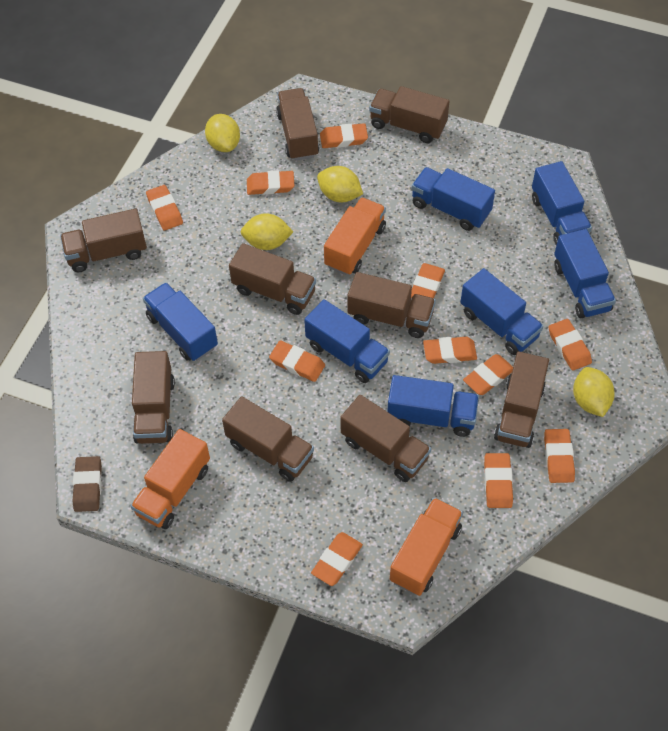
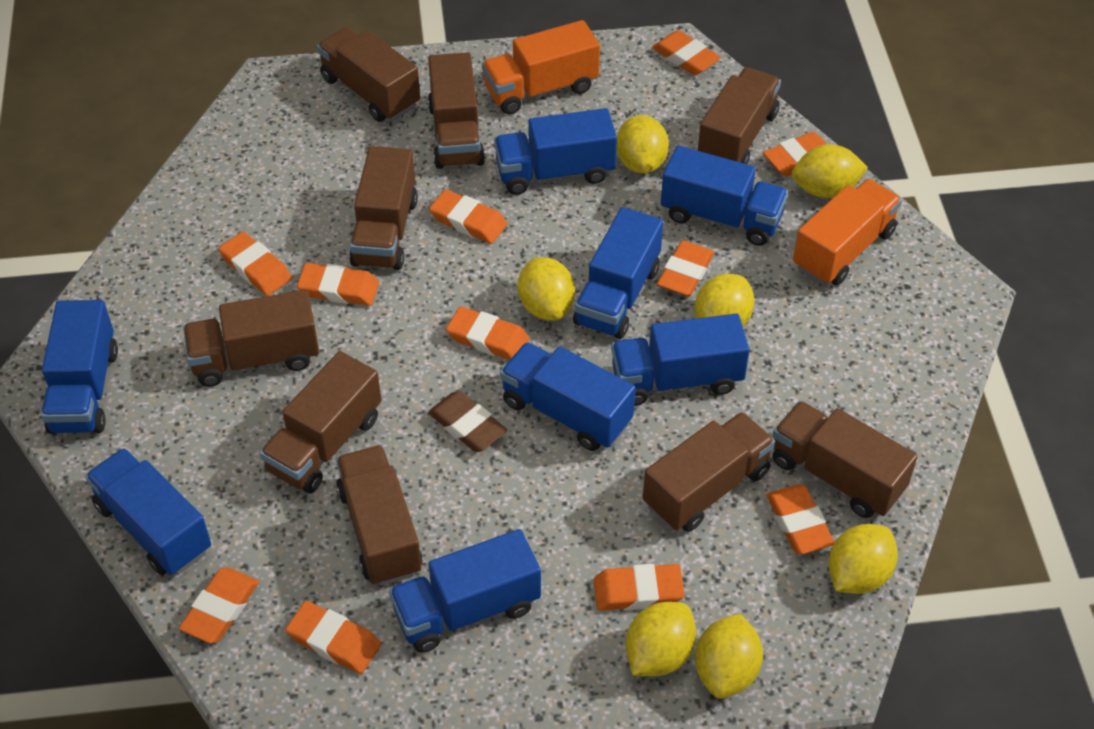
blue truck: 7 -> 8
orange truck: 3 -> 2
yellow lemon: 4 -> 7

